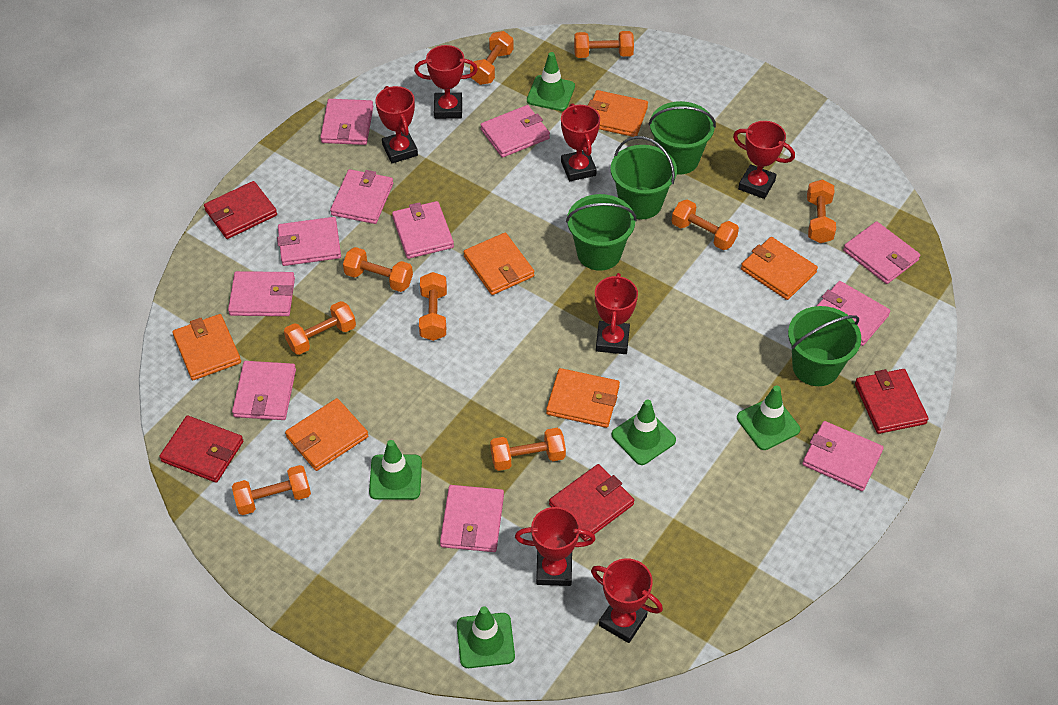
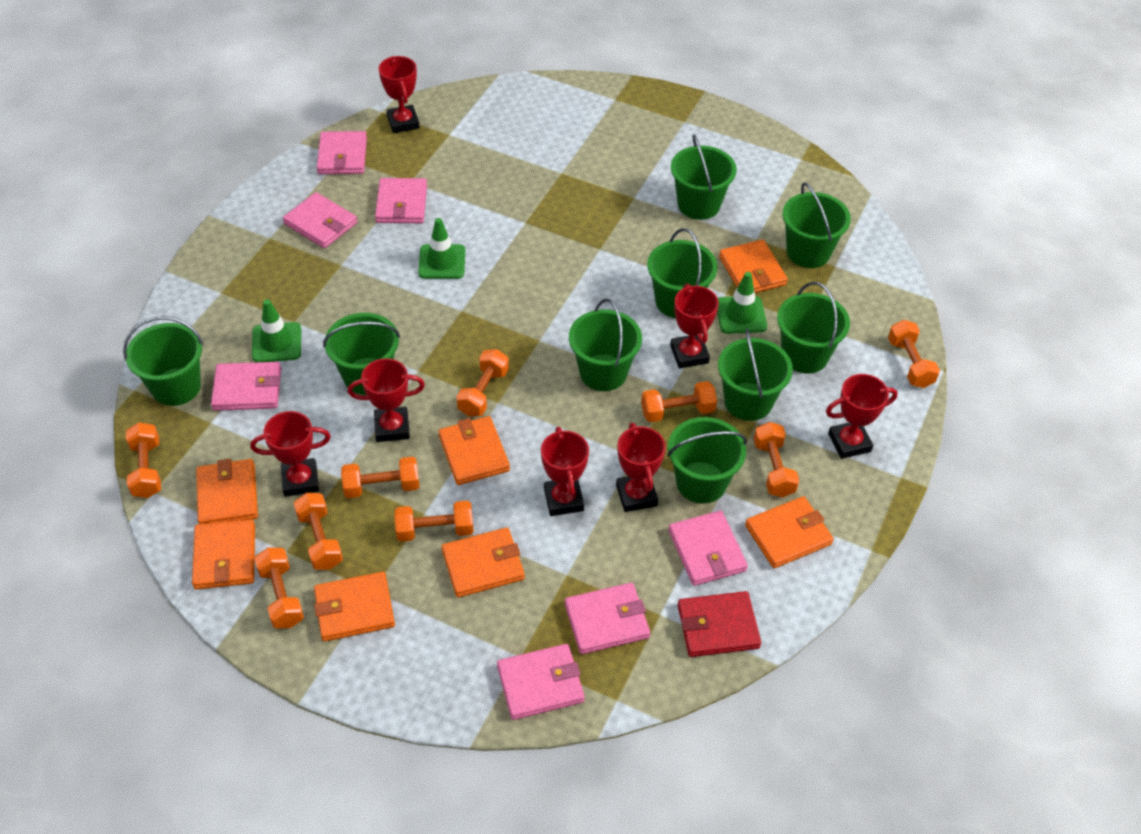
green bucket: 4 -> 9
green traffic cone: 5 -> 3
orange wallet: 6 -> 7
pink wallet: 11 -> 7
red wallet: 4 -> 1

